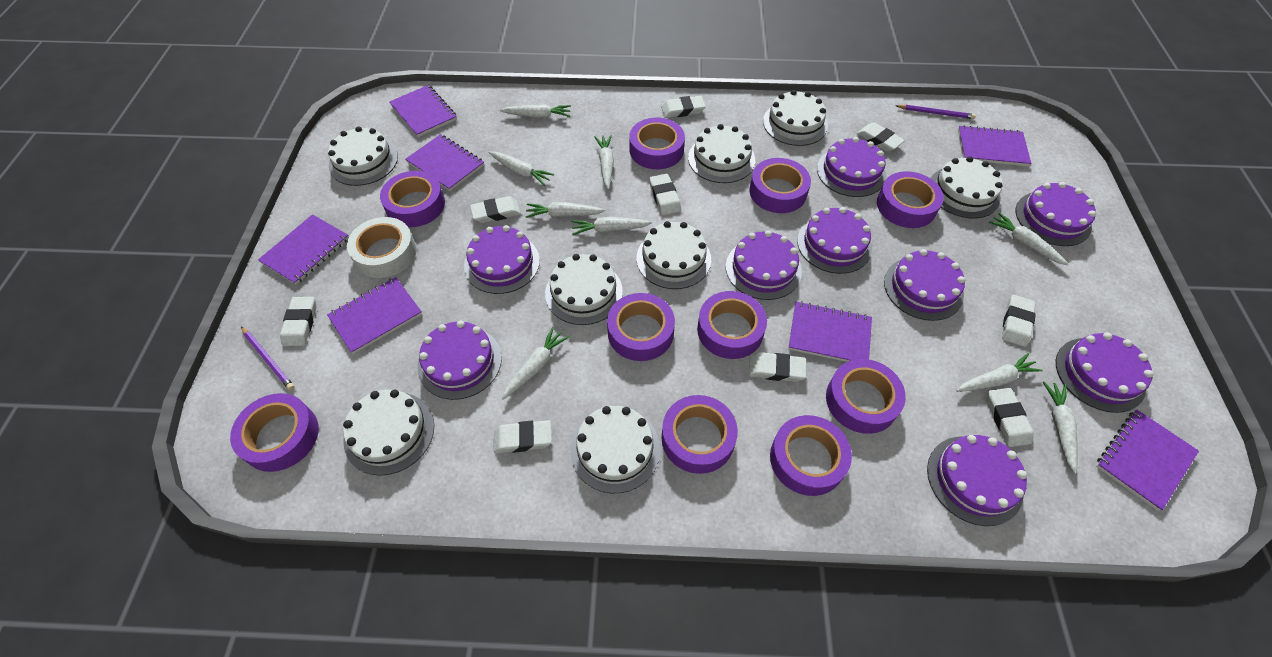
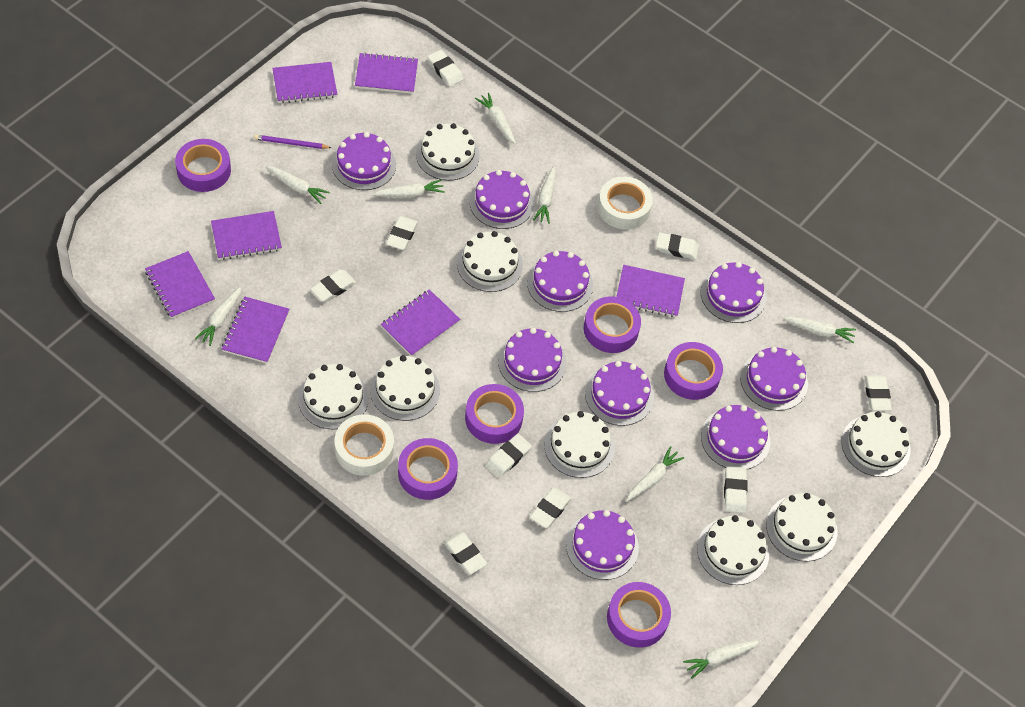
purple pencil: 2 -> 1
purple tape: 10 -> 6
white carrot: 9 -> 8
white tape: 1 -> 2

